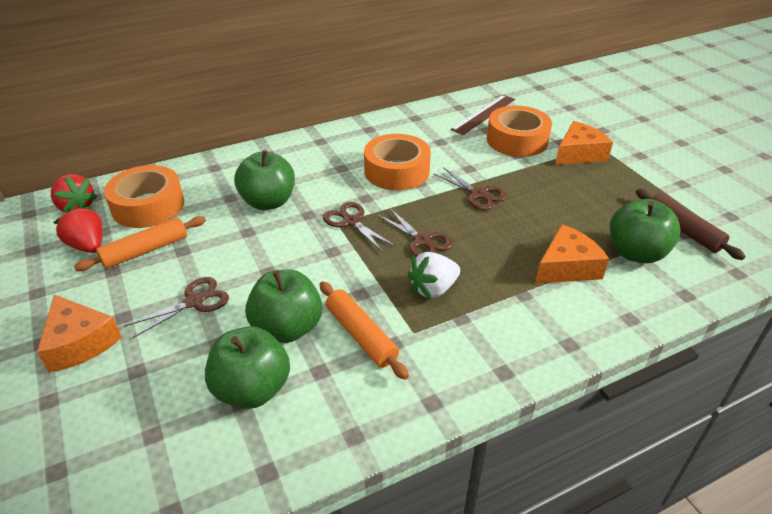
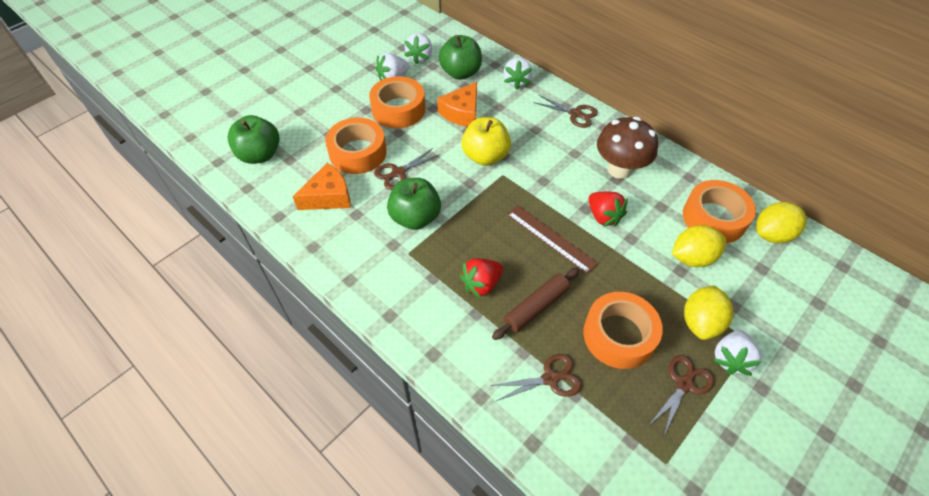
brown mushroom: 0 -> 1
green apple: 4 -> 3
orange cheese: 3 -> 2
orange rolling pin: 2 -> 0
orange tape: 3 -> 4
white strawberry: 1 -> 4
yellow apple: 0 -> 1
yellow lemon: 0 -> 3

